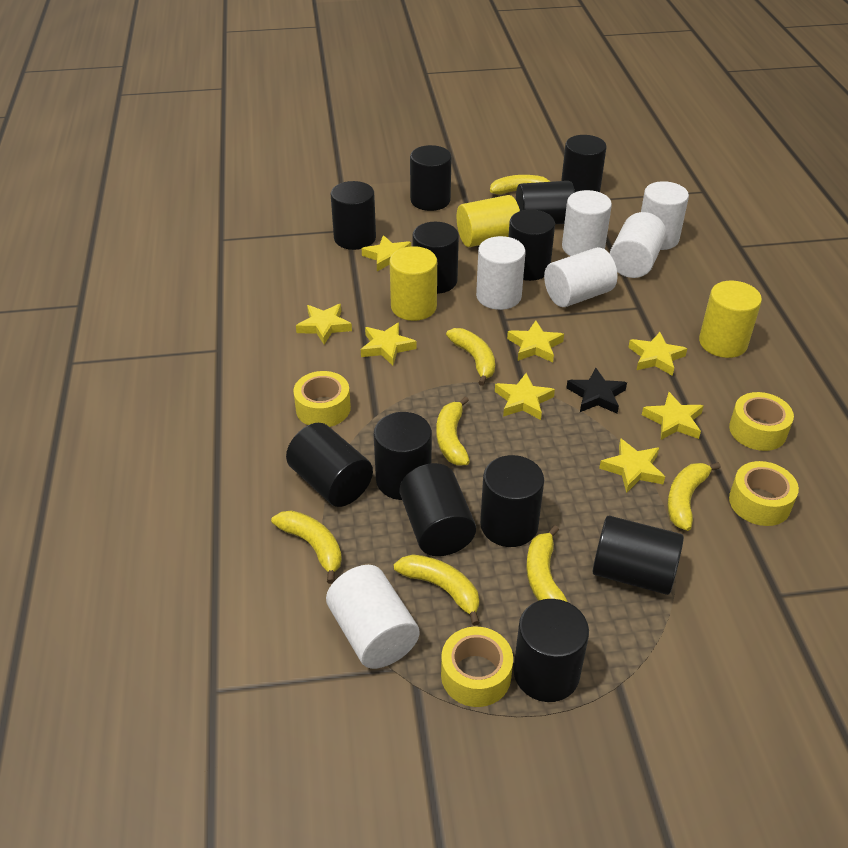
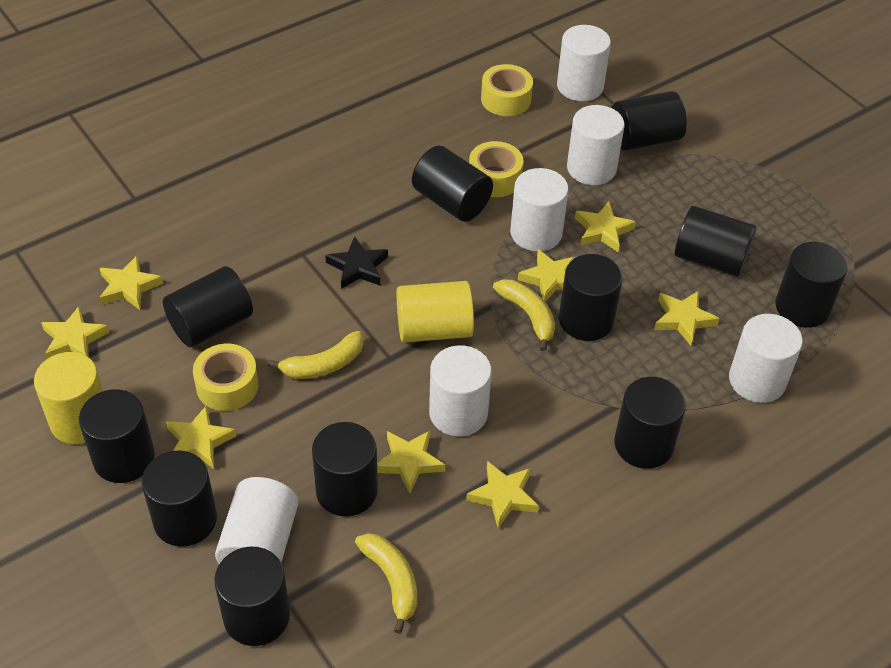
black cylinder: 12 -> 11
yellow banana: 7 -> 3
yellow cylinder: 3 -> 2
yellow tape: 4 -> 3

